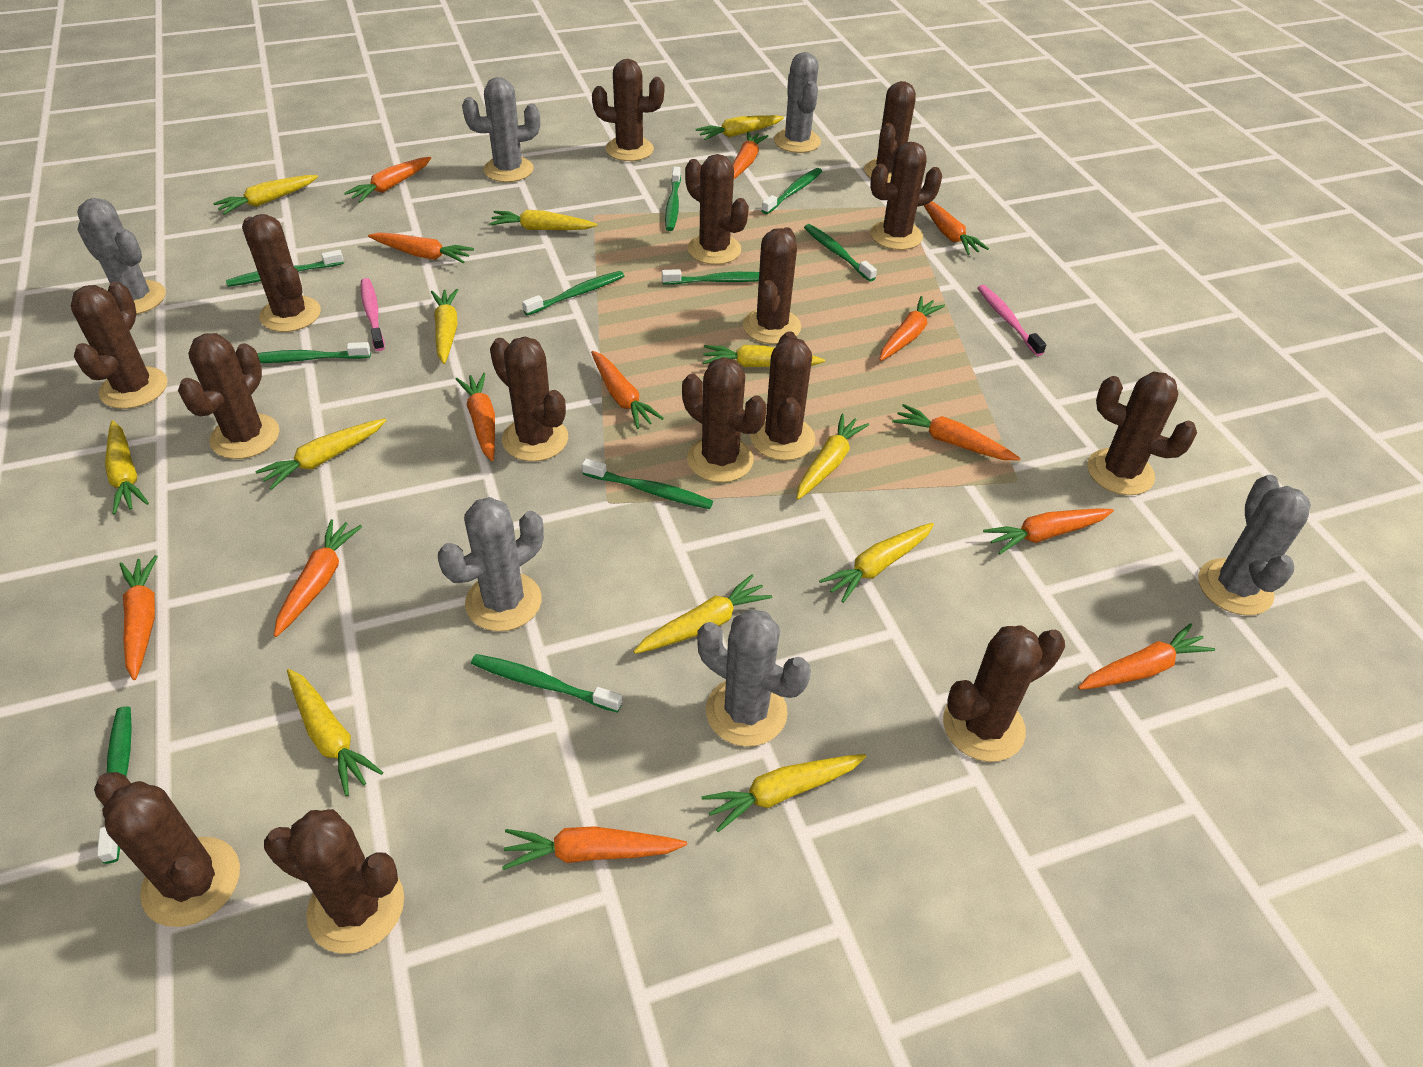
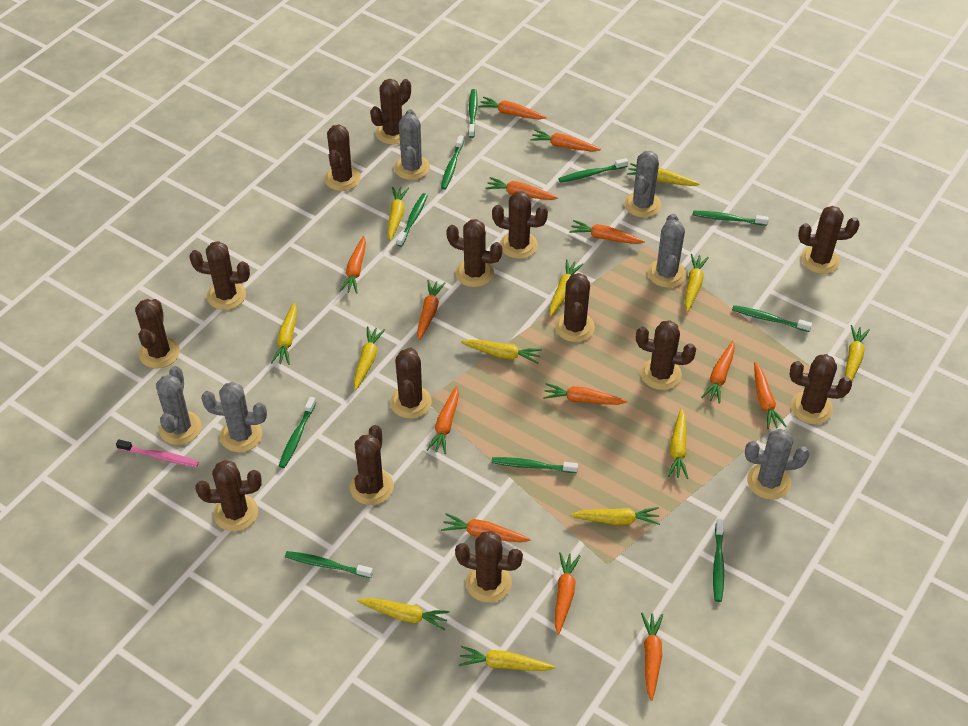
brown cactus: 15 -> 14
pink toothbrush: 2 -> 1

